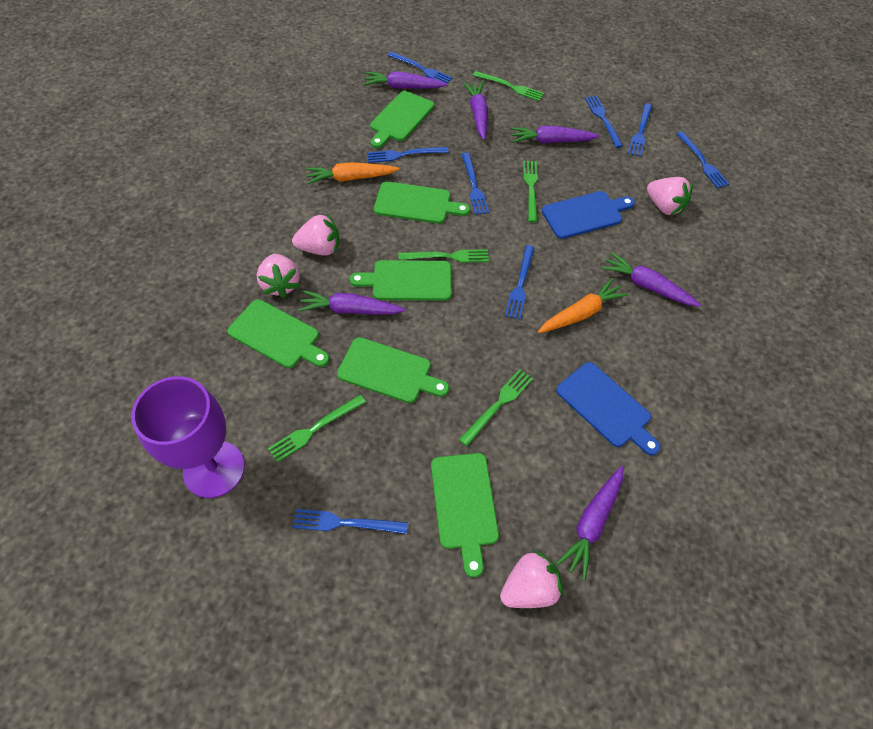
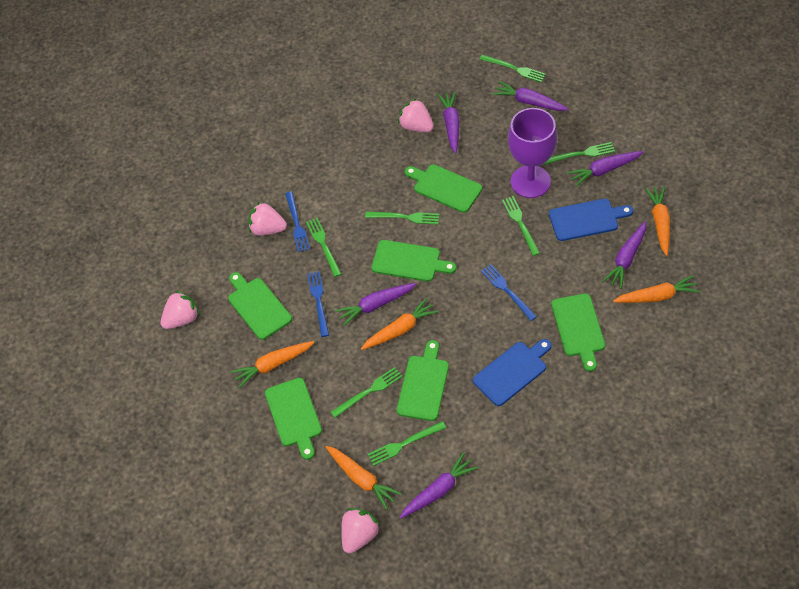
blue fork: 8 -> 3
green fork: 5 -> 7
orange carrot: 2 -> 5

